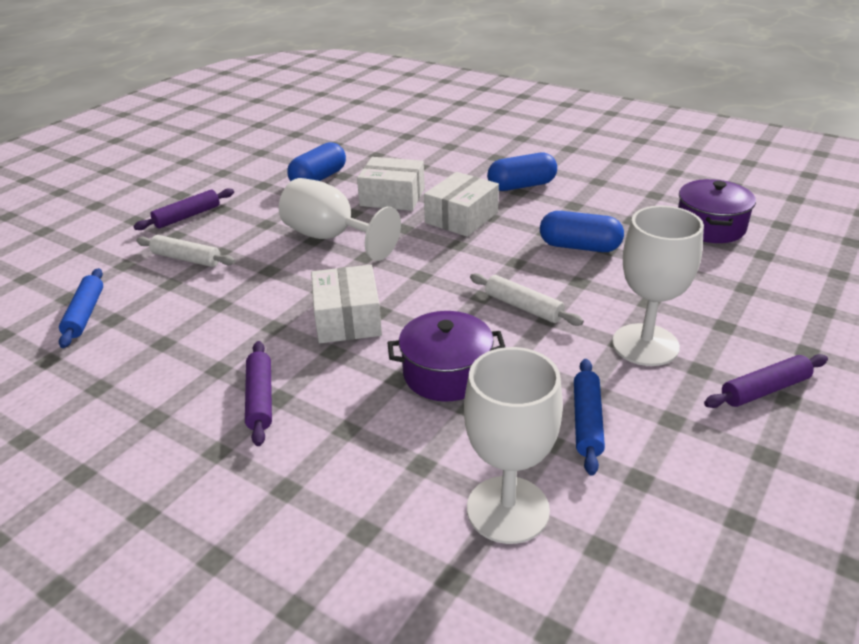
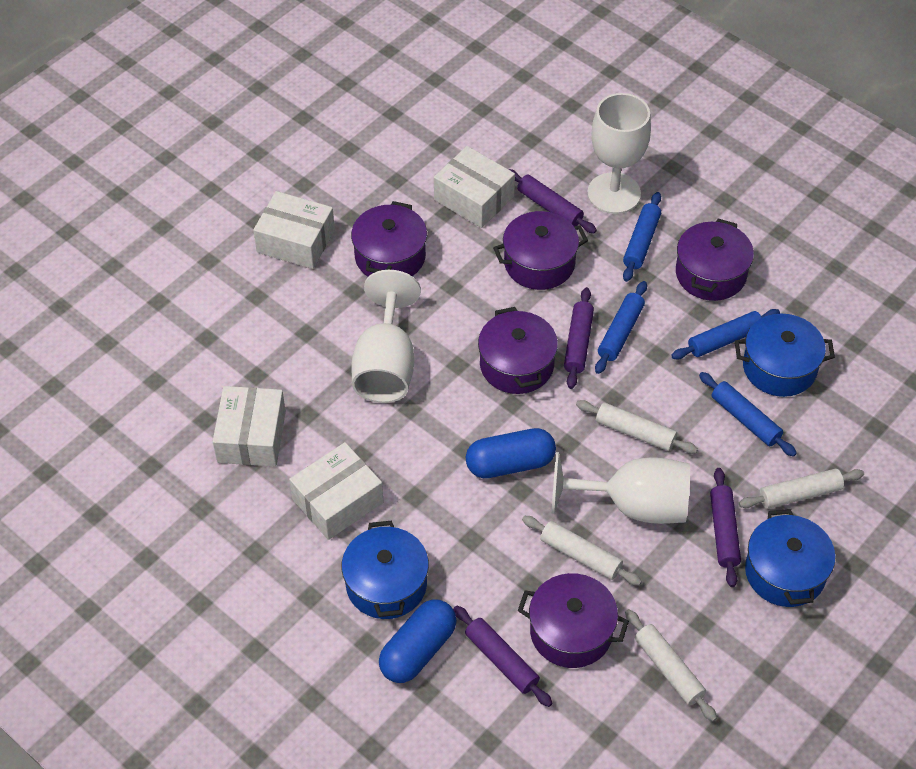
blue capsule: 3 -> 2
blue pot: 0 -> 3
blue rolling pin: 2 -> 4
purple pot: 2 -> 5
purple rolling pin: 3 -> 4
white box: 3 -> 4
white rolling pin: 2 -> 4

